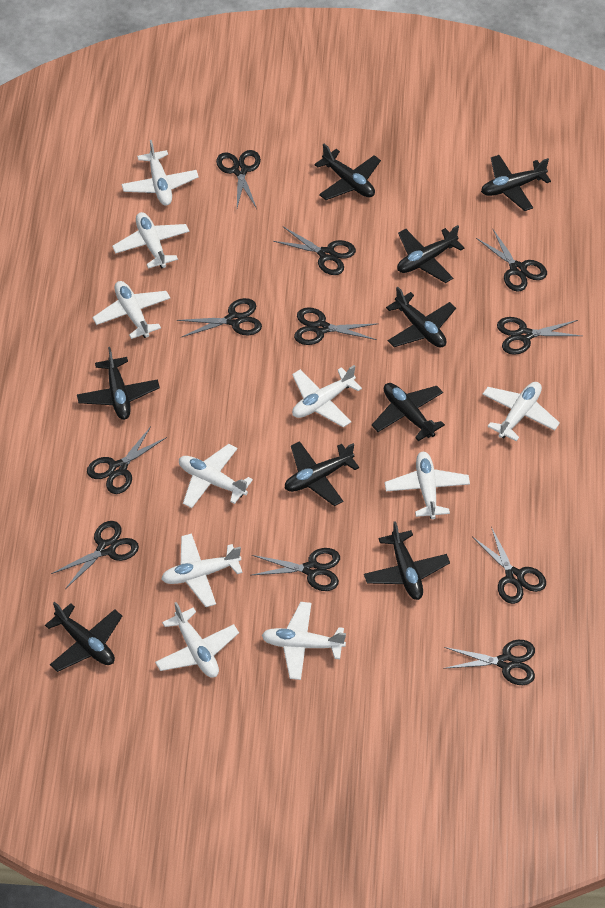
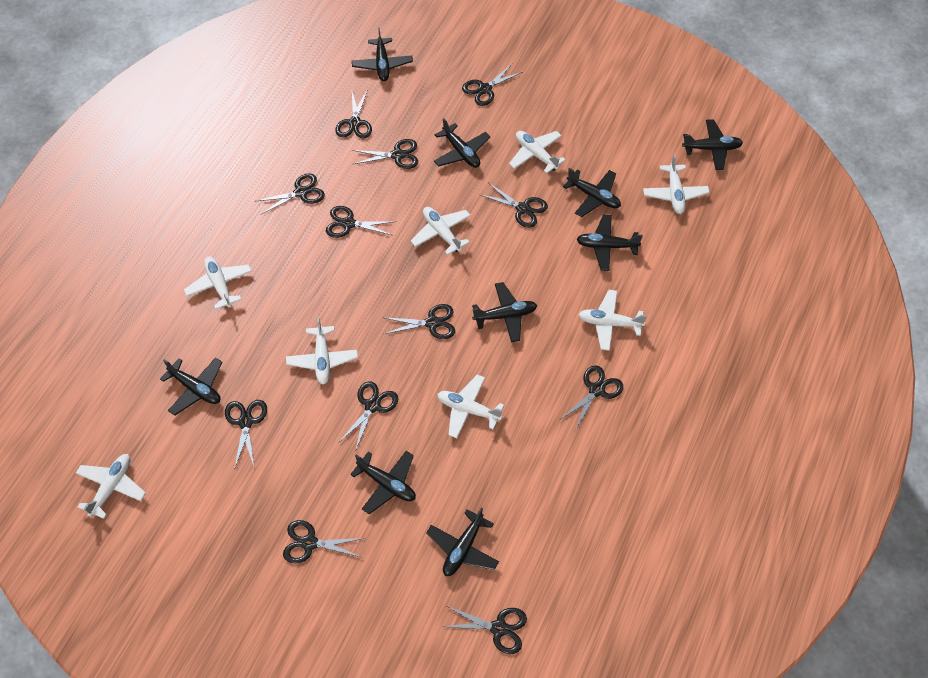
black scissors: 11 -> 12
white plane: 10 -> 8

